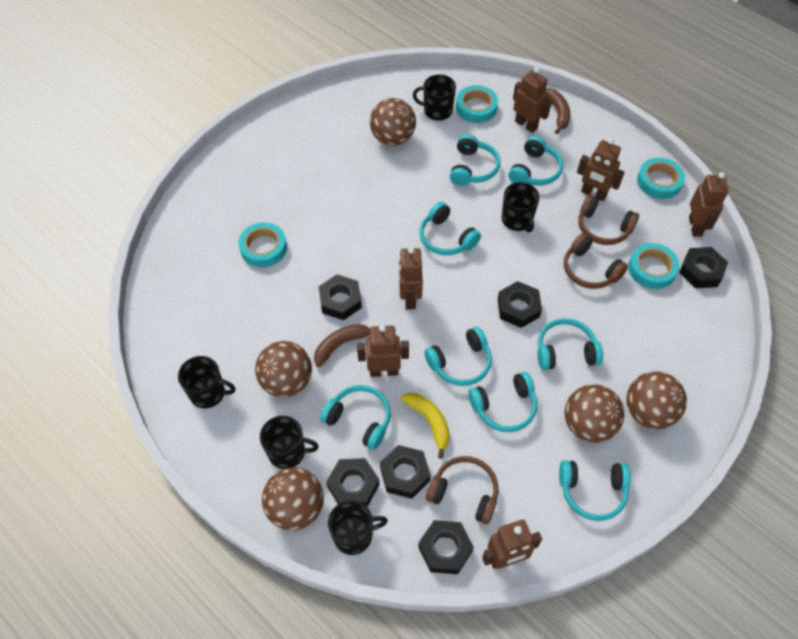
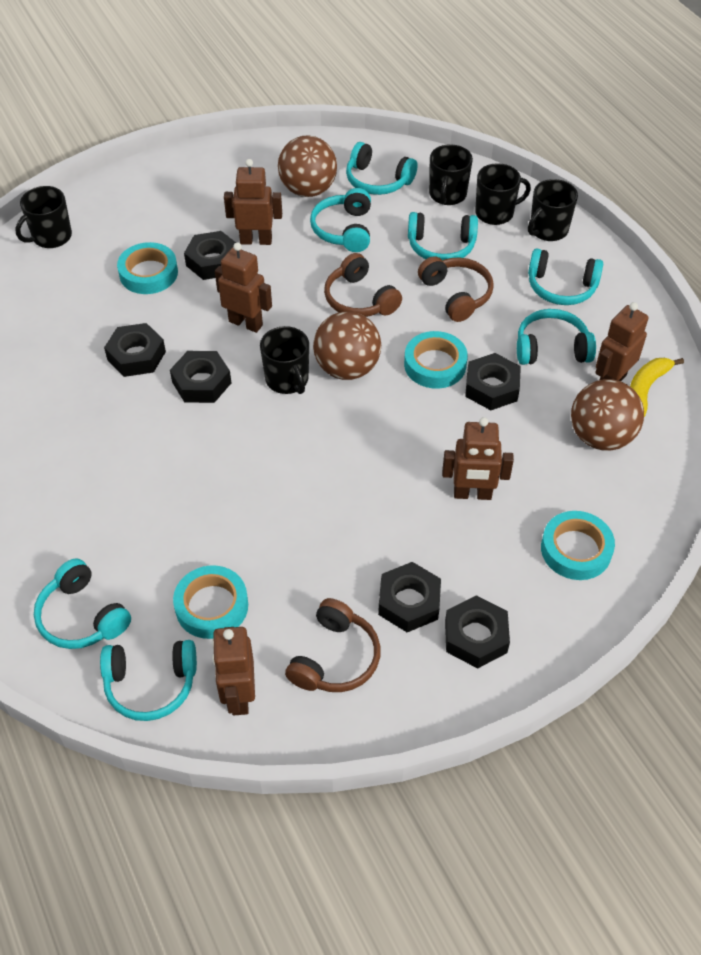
brown ball: 5 -> 3
brown banana: 2 -> 0
brown robot: 6 -> 5
turquoise headphones: 8 -> 7

